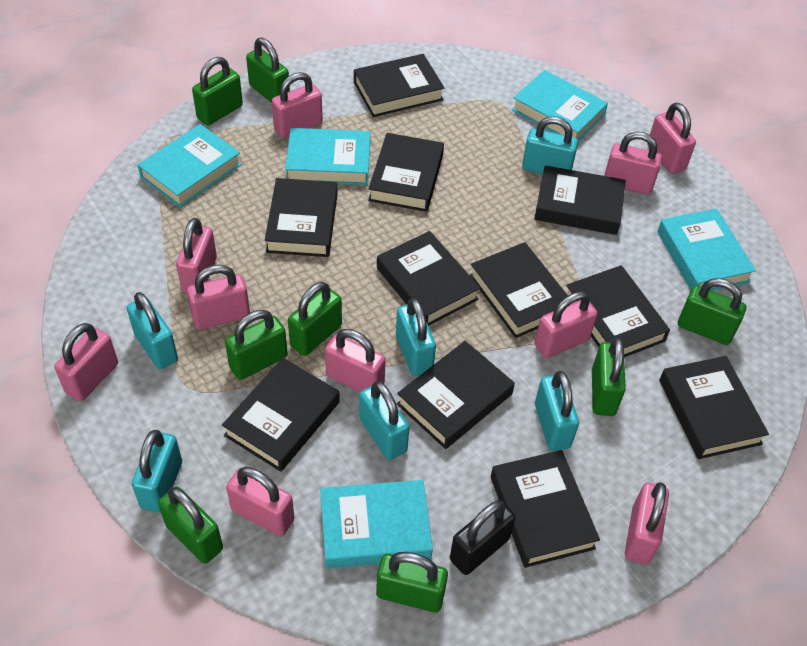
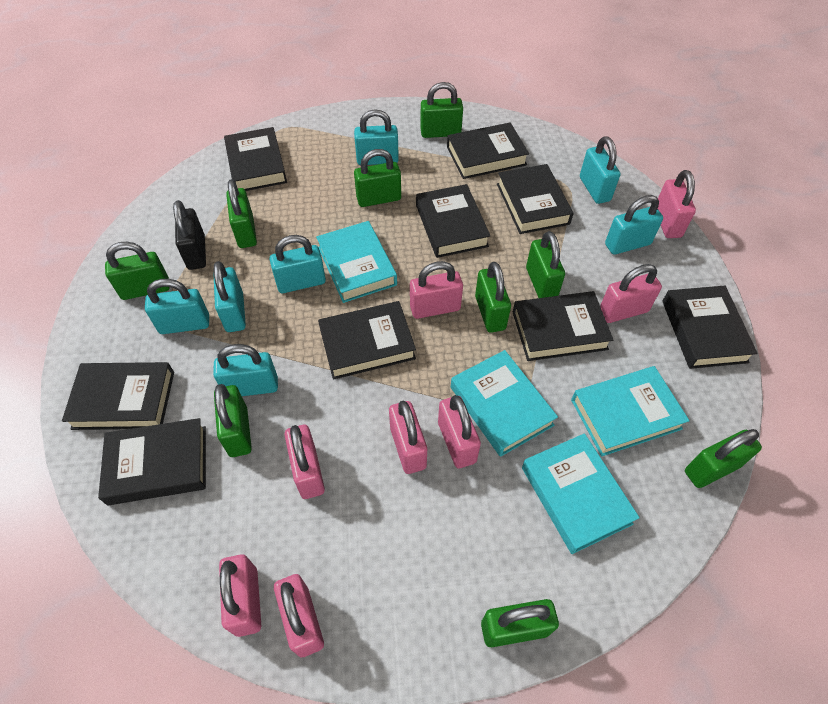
black book: 11 -> 9
green padlock: 8 -> 9
pink padlock: 10 -> 8
turquoise book: 5 -> 4
turquoise padlock: 6 -> 7

